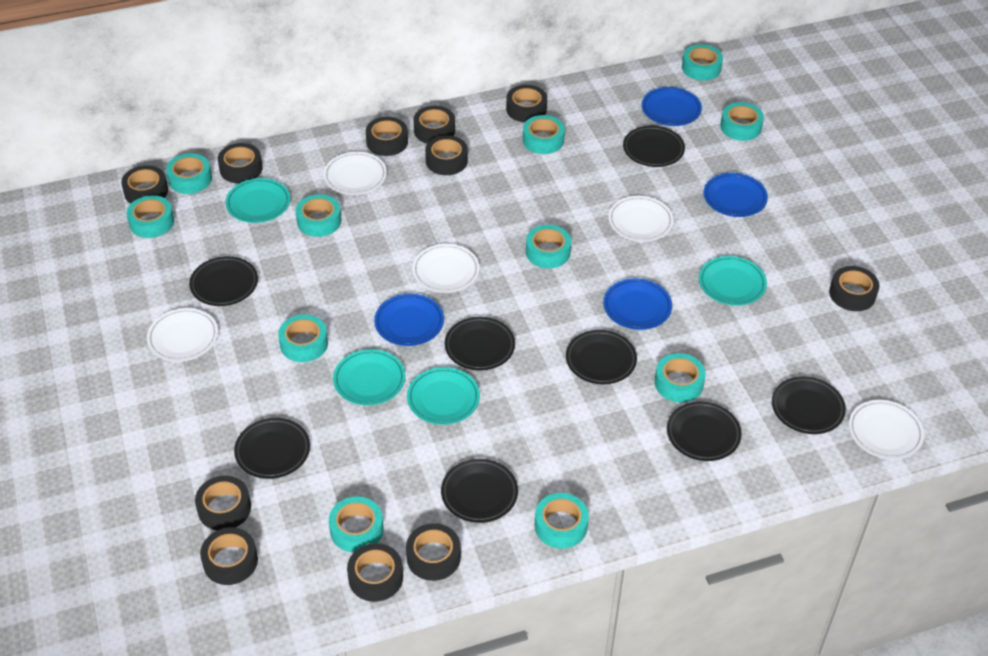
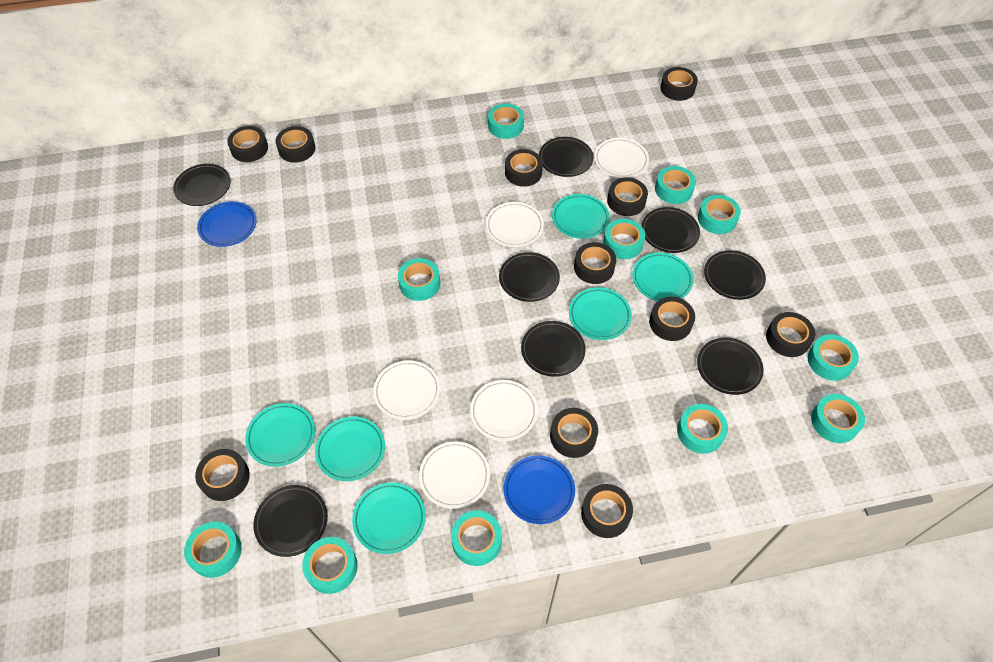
blue plate: 4 -> 2
turquoise plate: 4 -> 6

